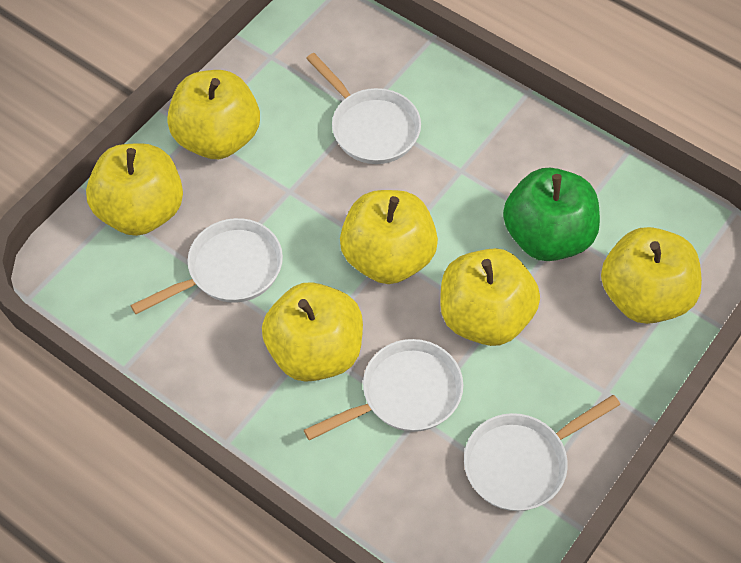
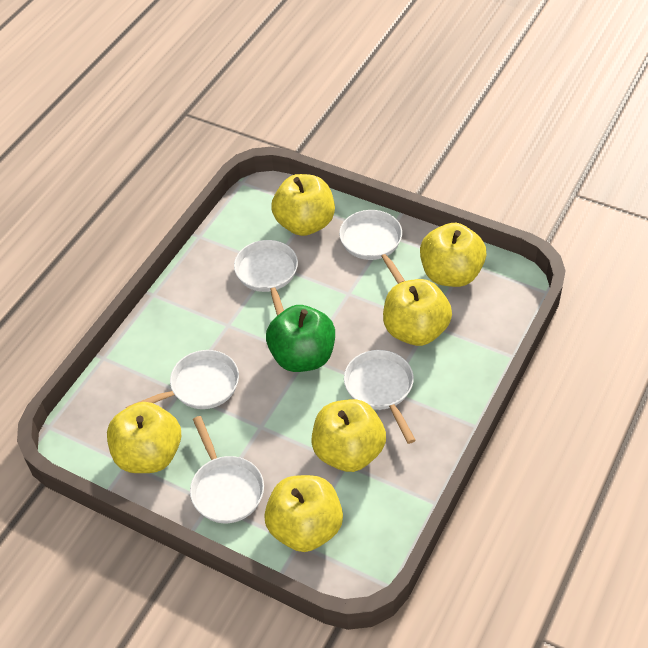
white pan: 4 -> 5

